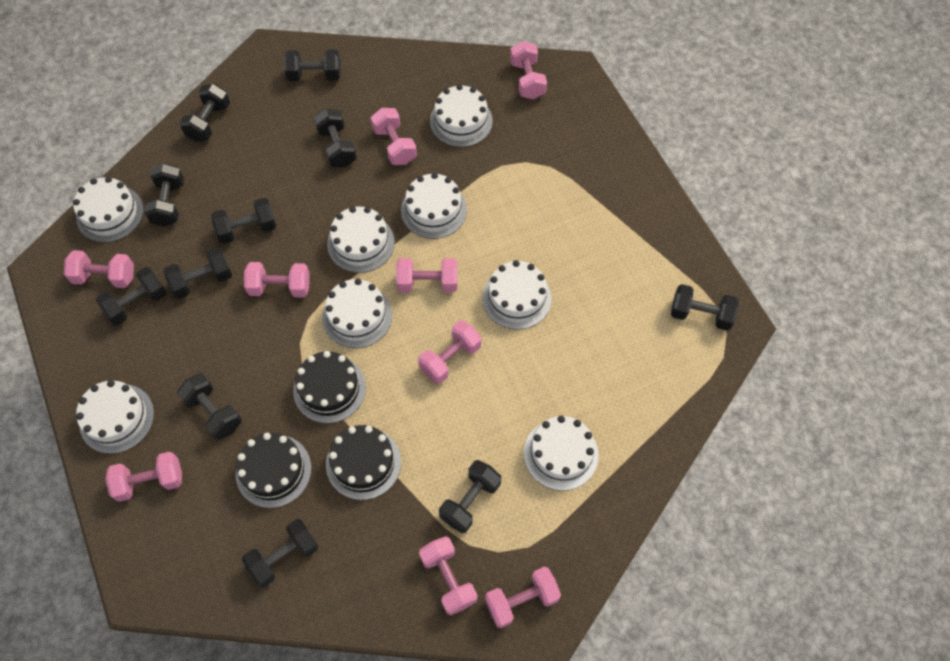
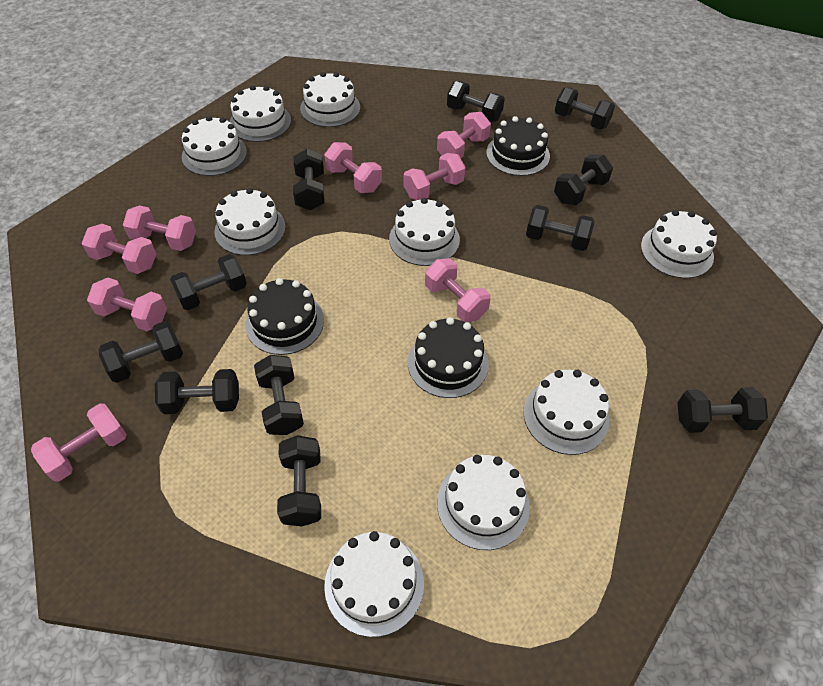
pink dumbbell: 9 -> 8
white cake: 8 -> 9

